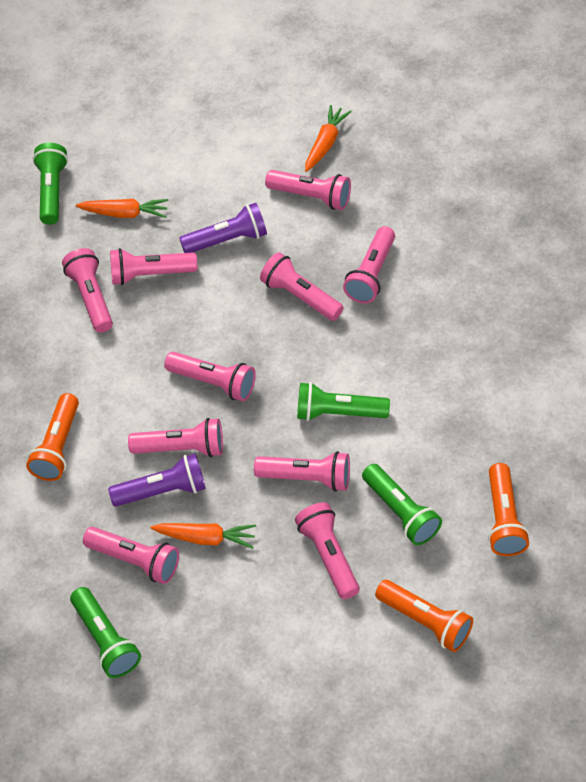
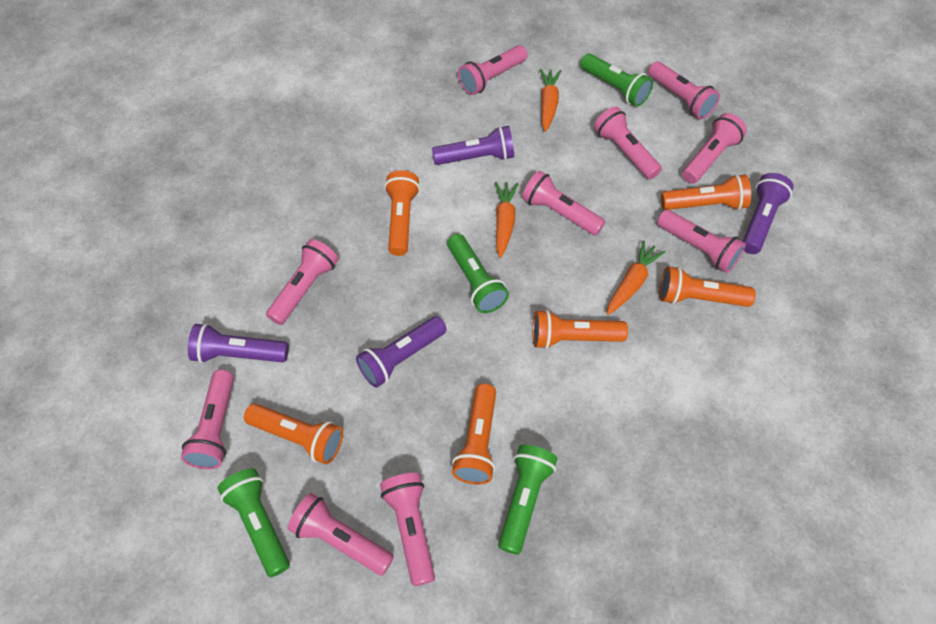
orange flashlight: 3 -> 6
purple flashlight: 2 -> 4

